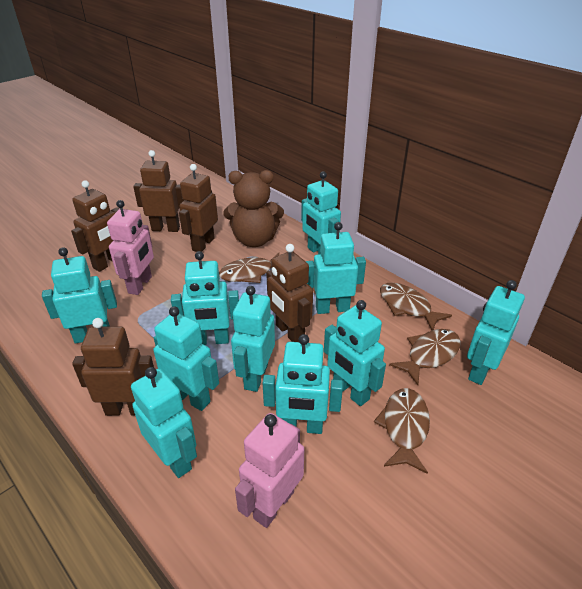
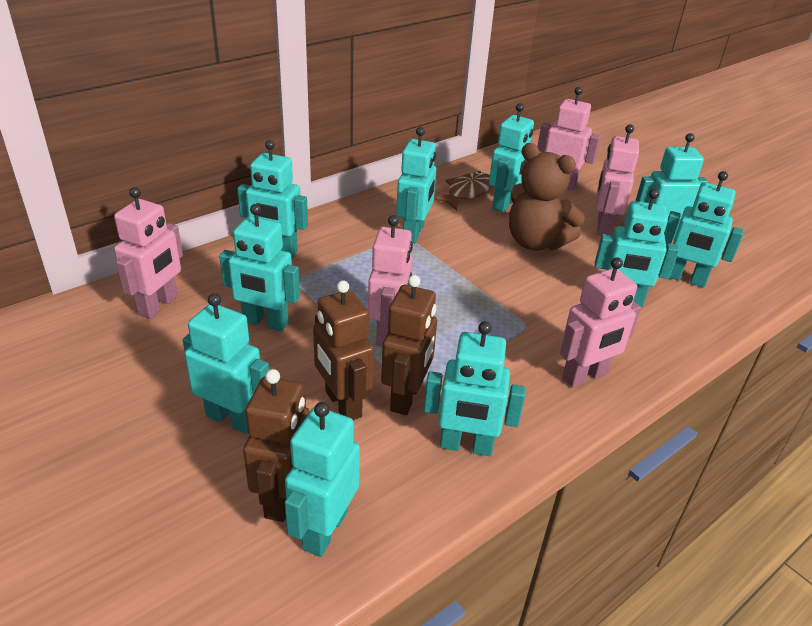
brown fish: 4 -> 1
brown robot: 5 -> 3
pink robot: 2 -> 5

